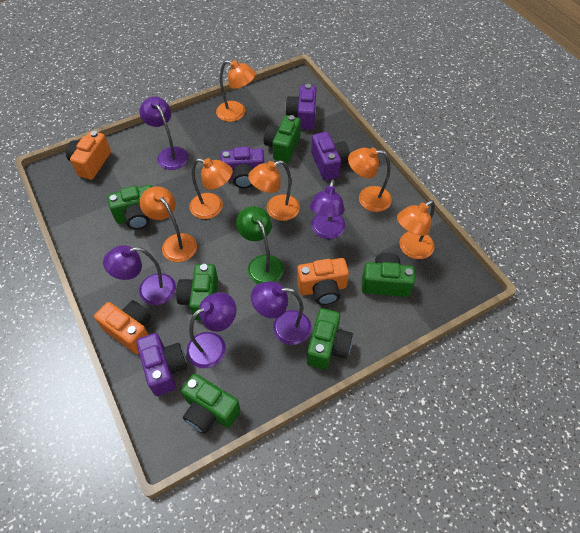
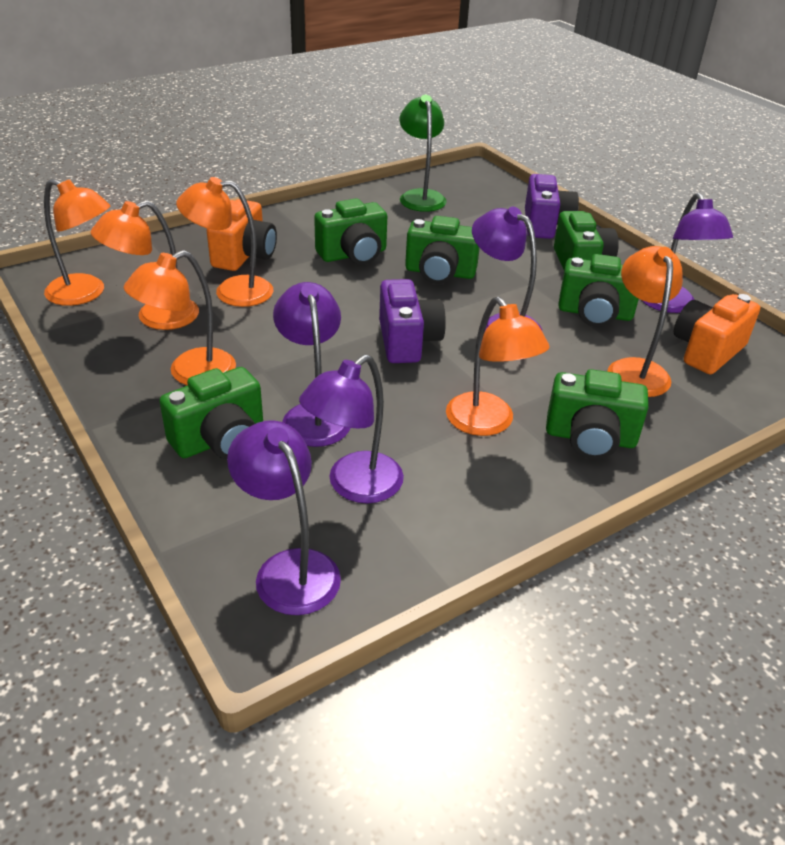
orange camera: 3 -> 2
purple camera: 4 -> 2

